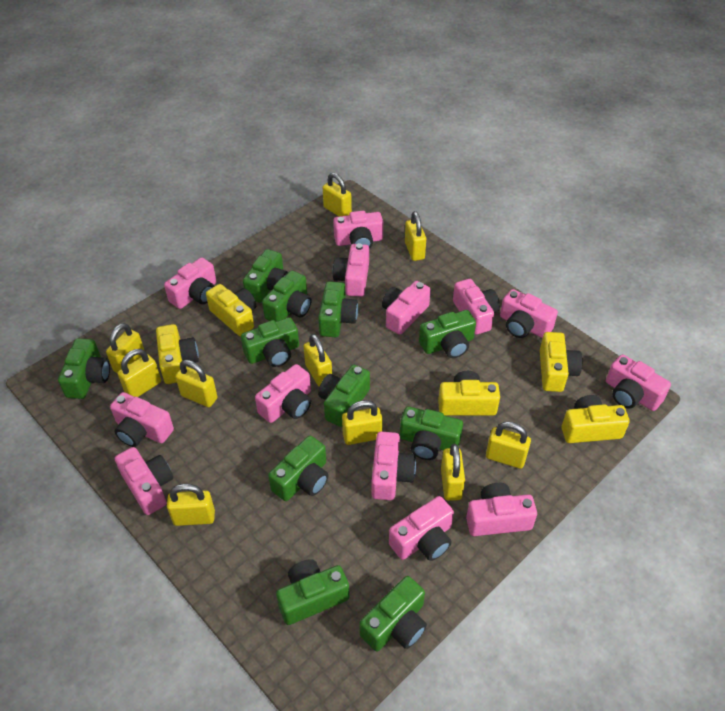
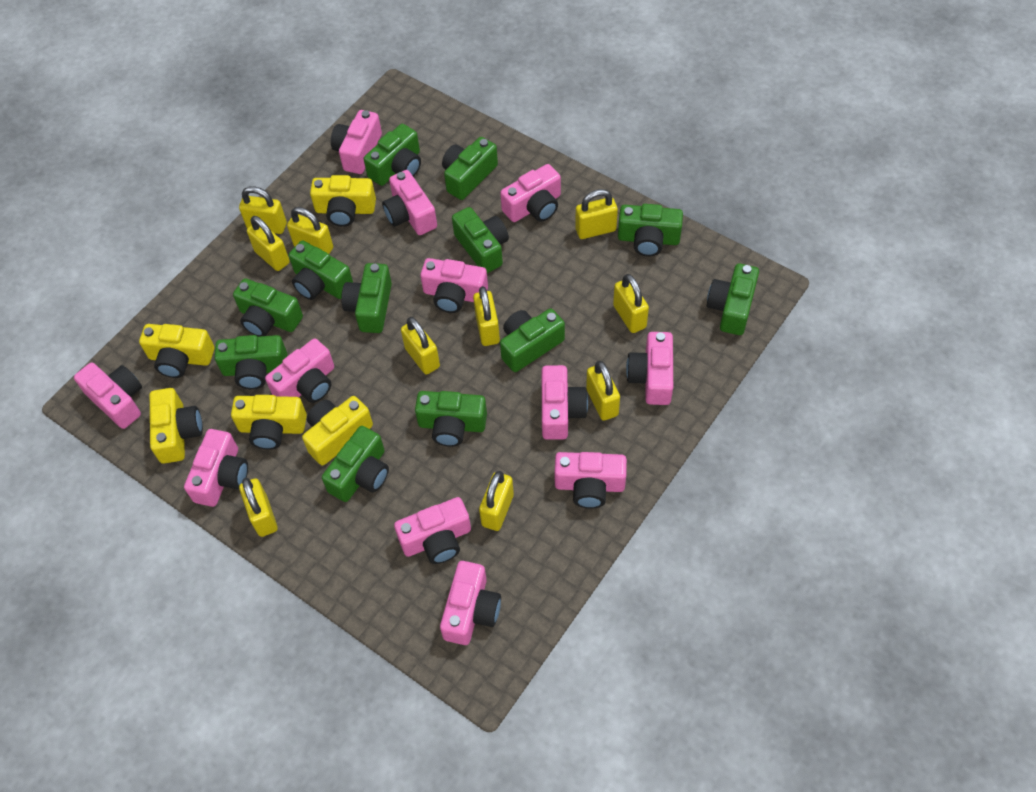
green camera: 11 -> 12
pink camera: 13 -> 12

